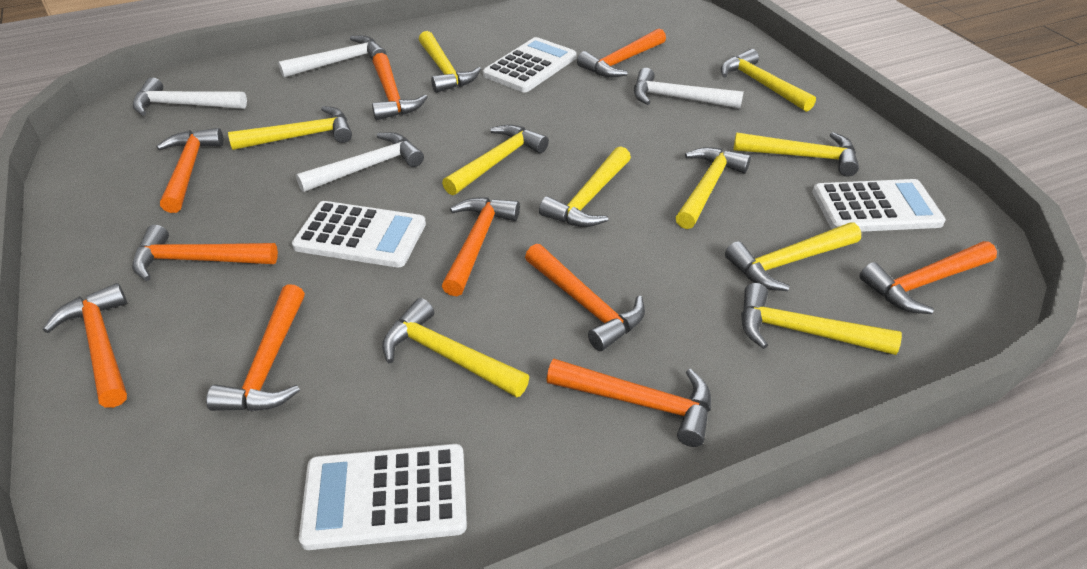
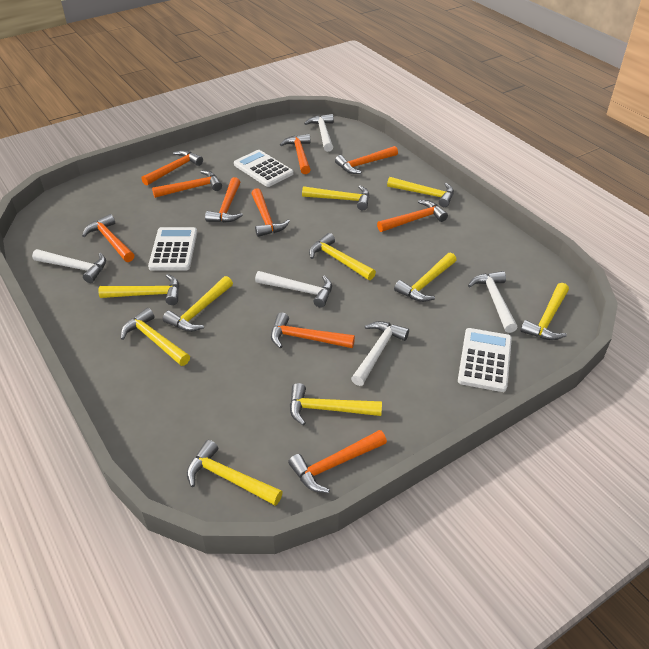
white calculator: 4 -> 3
white hammer: 4 -> 5

